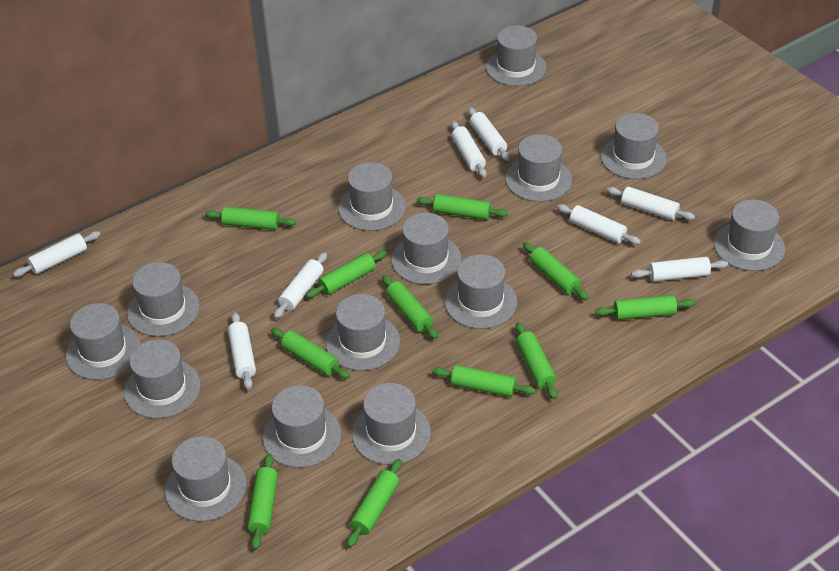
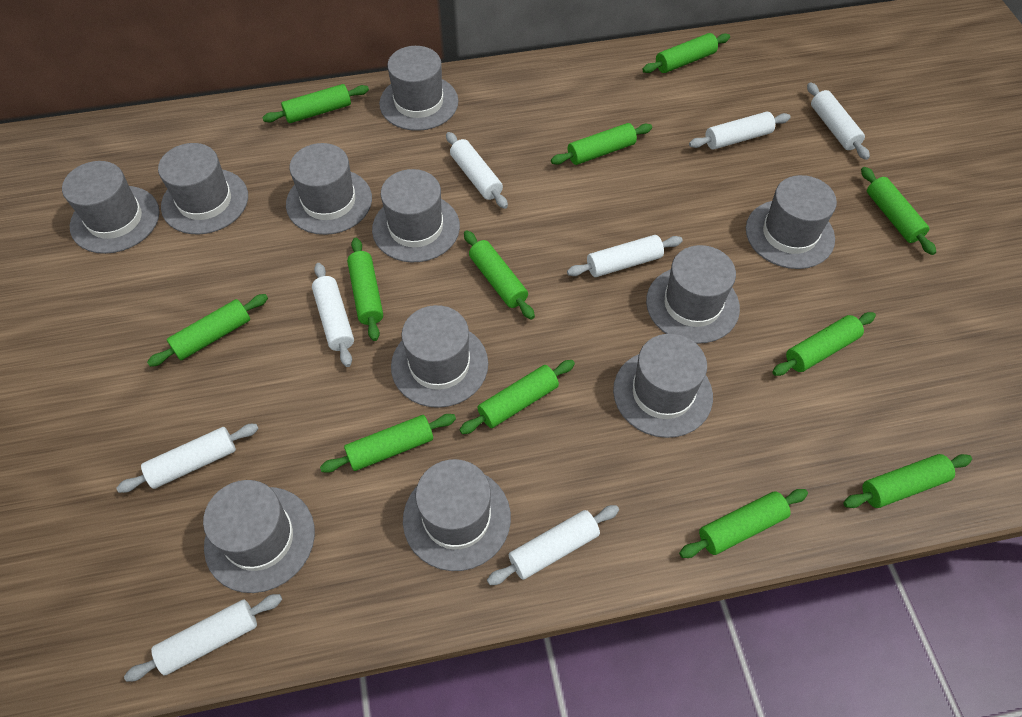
green rolling pin: 11 -> 12
grey hat: 14 -> 11

